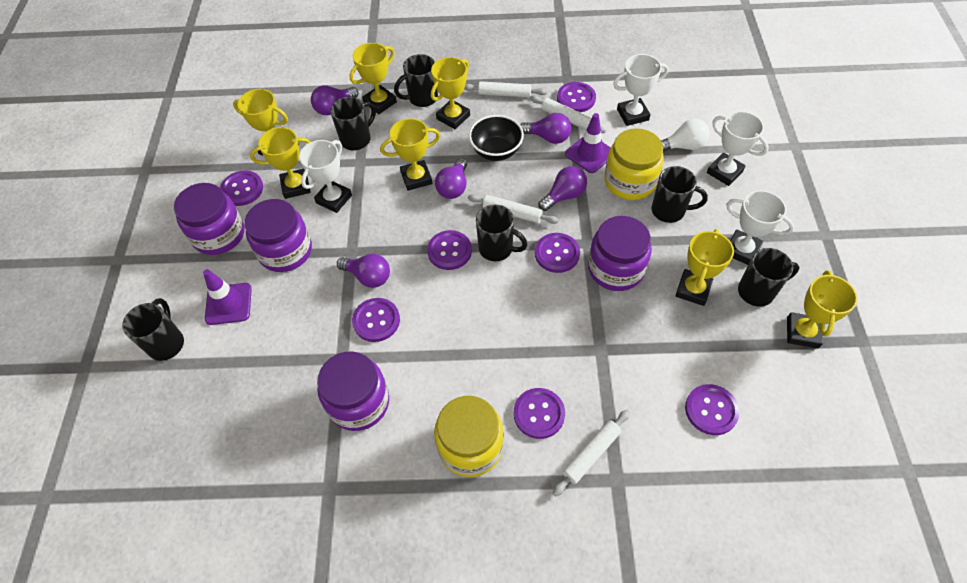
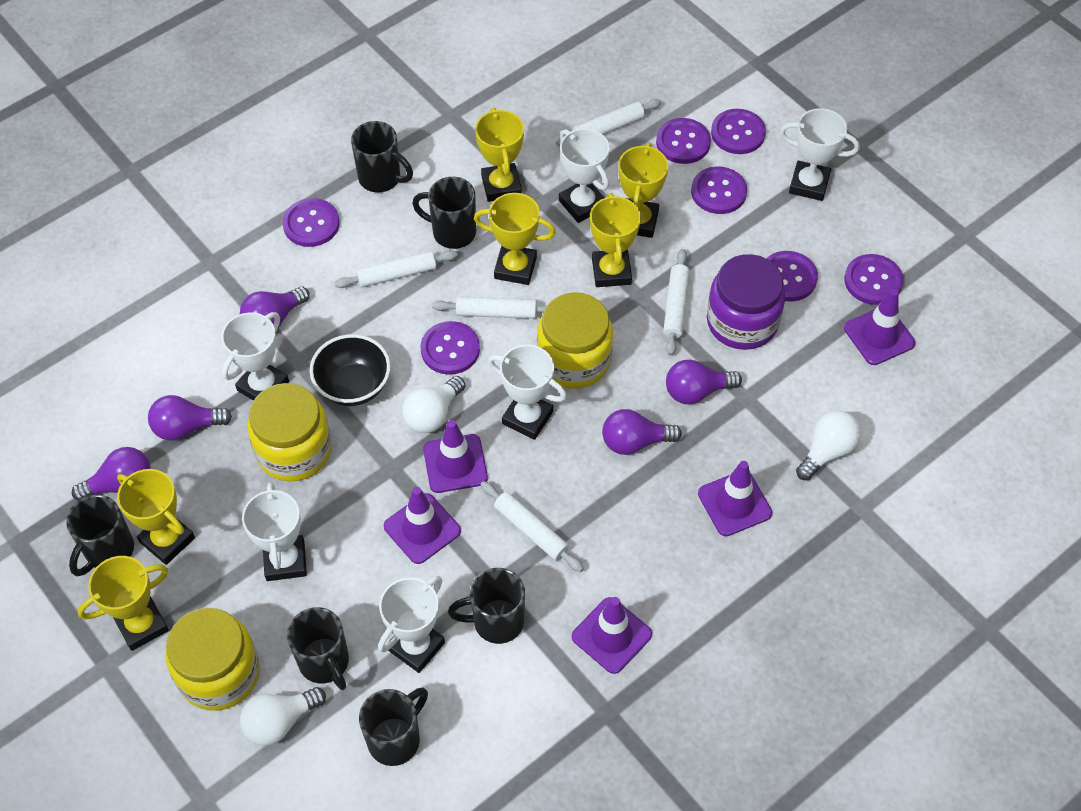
purple jar: 4 -> 1
purple traffic cone: 2 -> 5
white light bulb: 1 -> 3
white rolling pin: 4 -> 5
white trophy: 4 -> 6
yellow jar: 2 -> 3
yellow trophy: 7 -> 6

